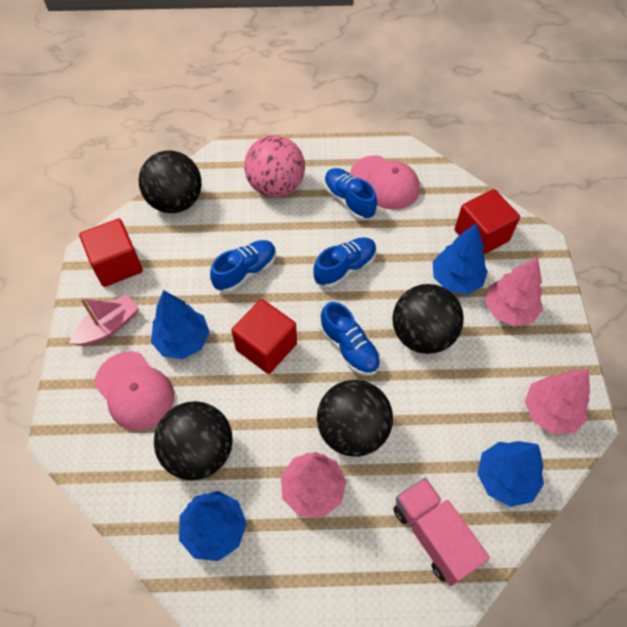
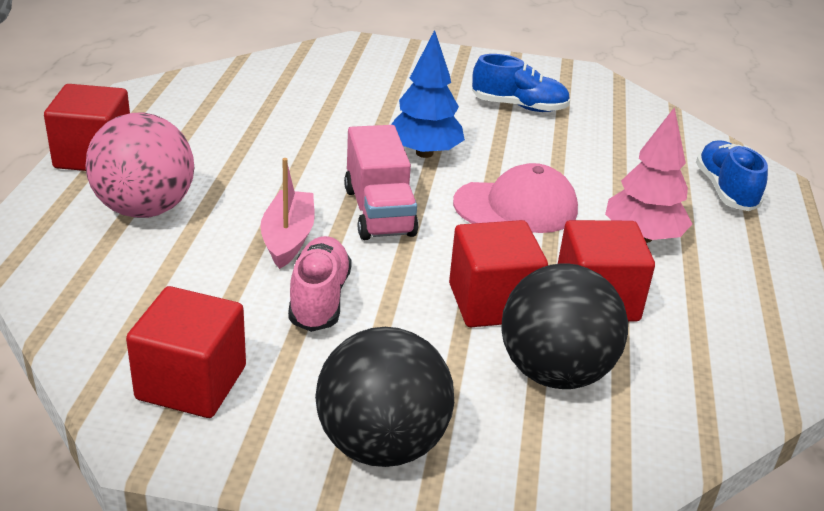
black ball: 4 -> 2
blue shoe: 4 -> 2
blue tree: 4 -> 1
pink cap: 2 -> 1
pink shoe: 0 -> 1
pink tree: 3 -> 1
red cube: 3 -> 4

